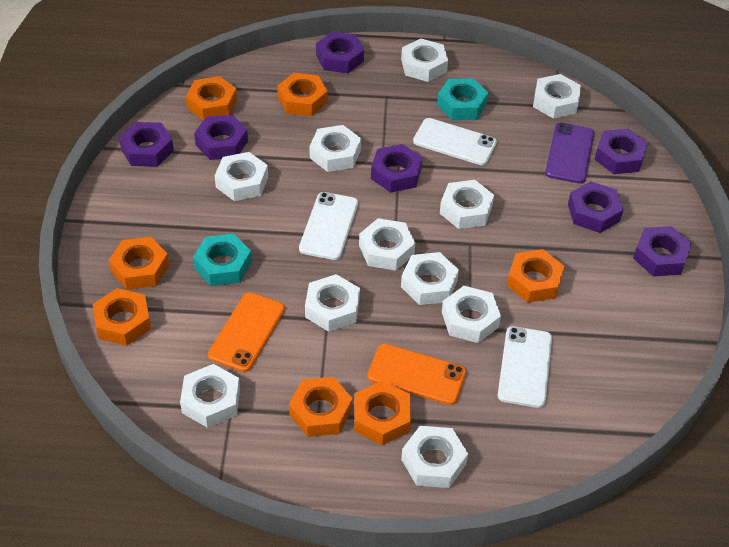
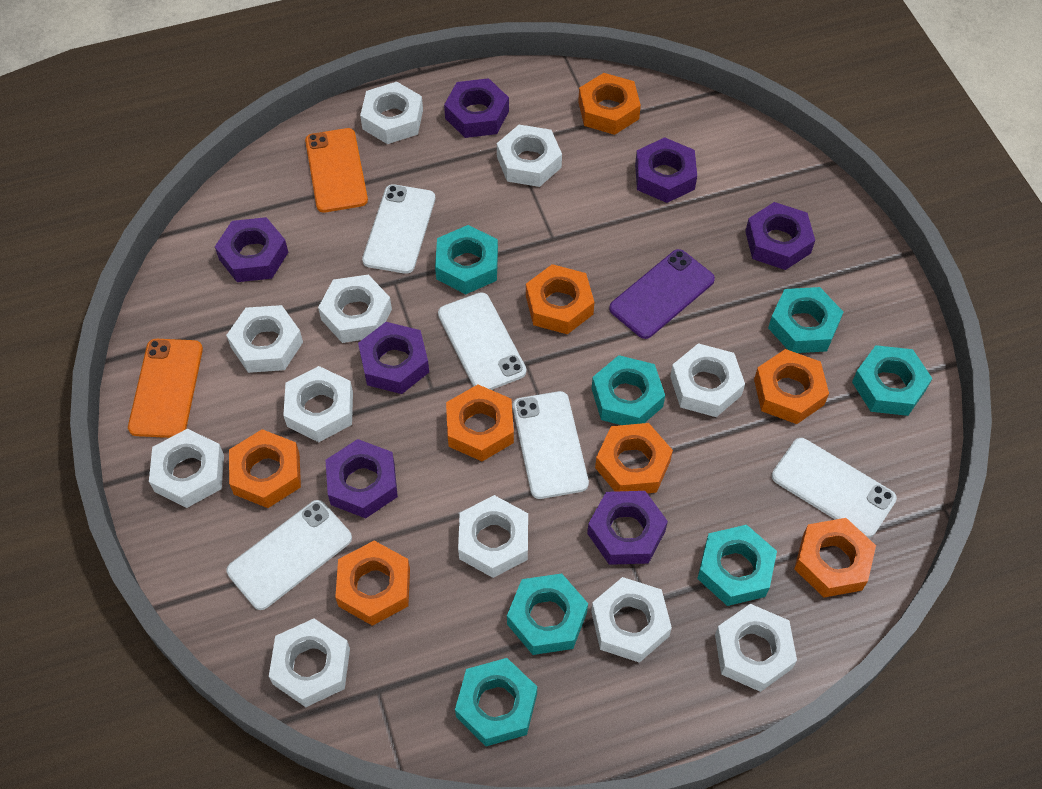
orange nut: 7 -> 8
turquoise nut: 2 -> 7
white phone: 3 -> 5

